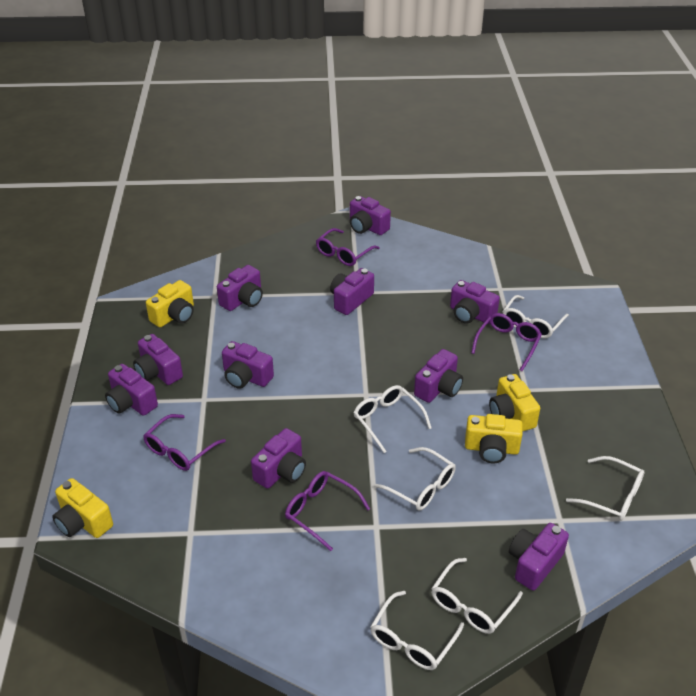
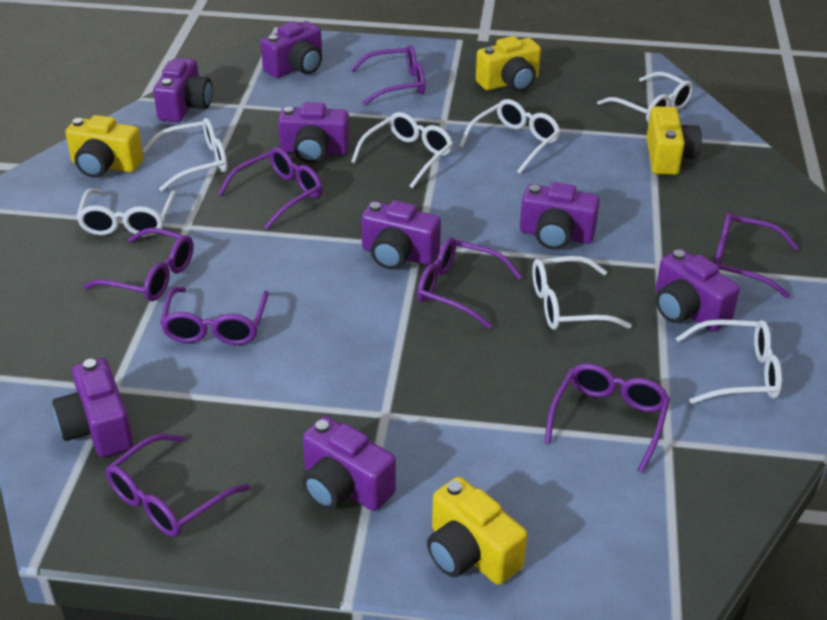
purple camera: 10 -> 8
purple glasses: 4 -> 8
white glasses: 6 -> 7

